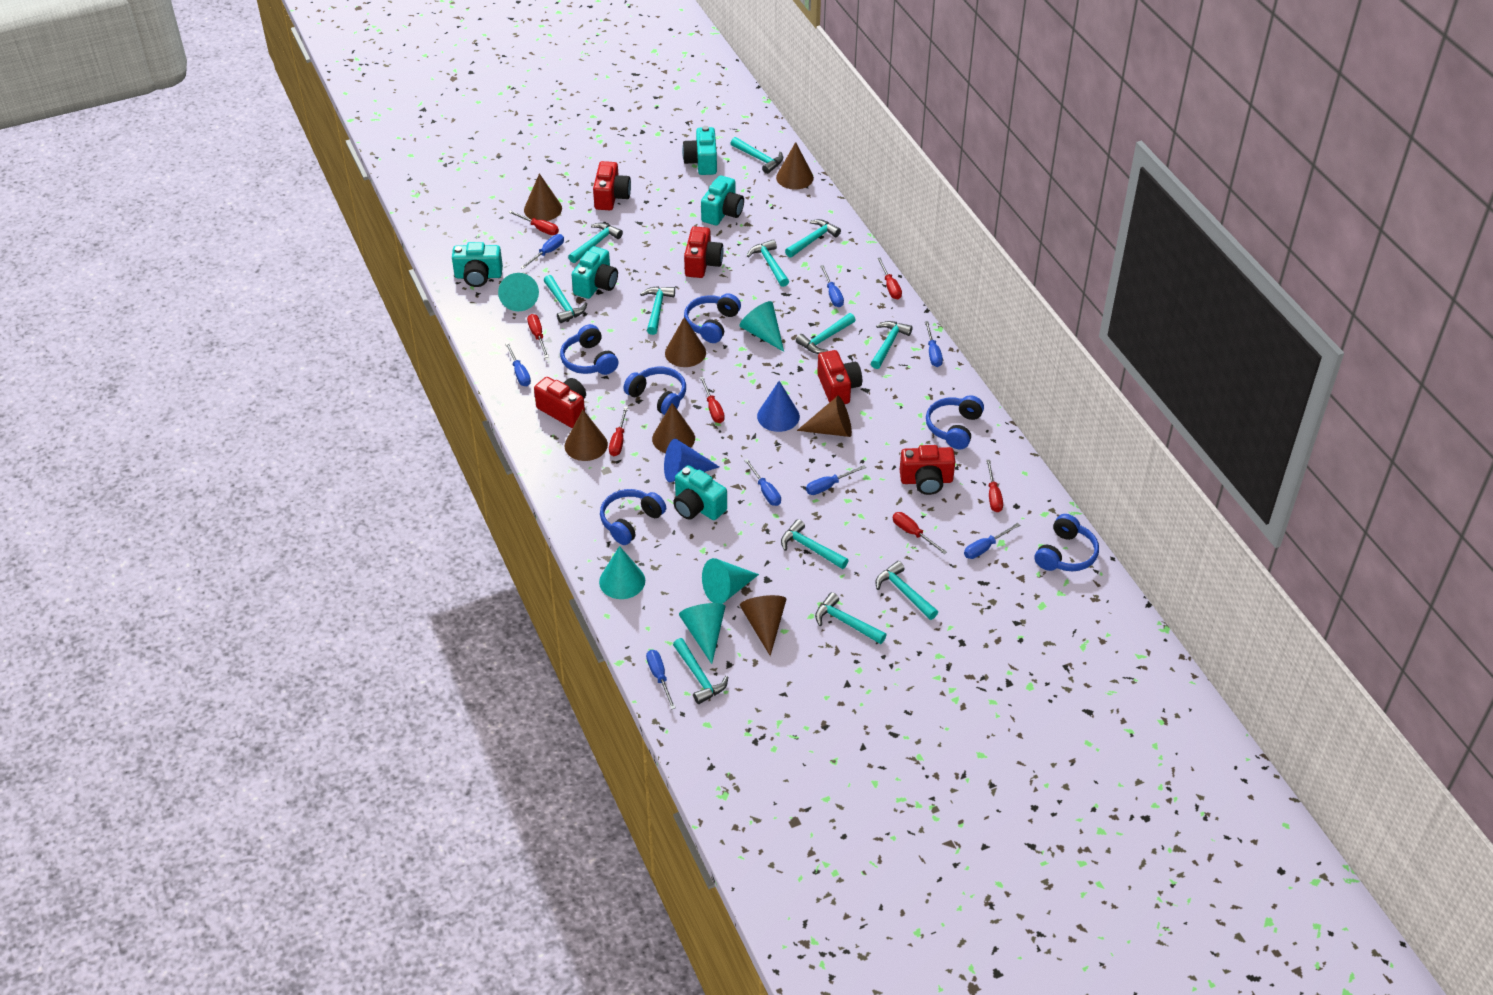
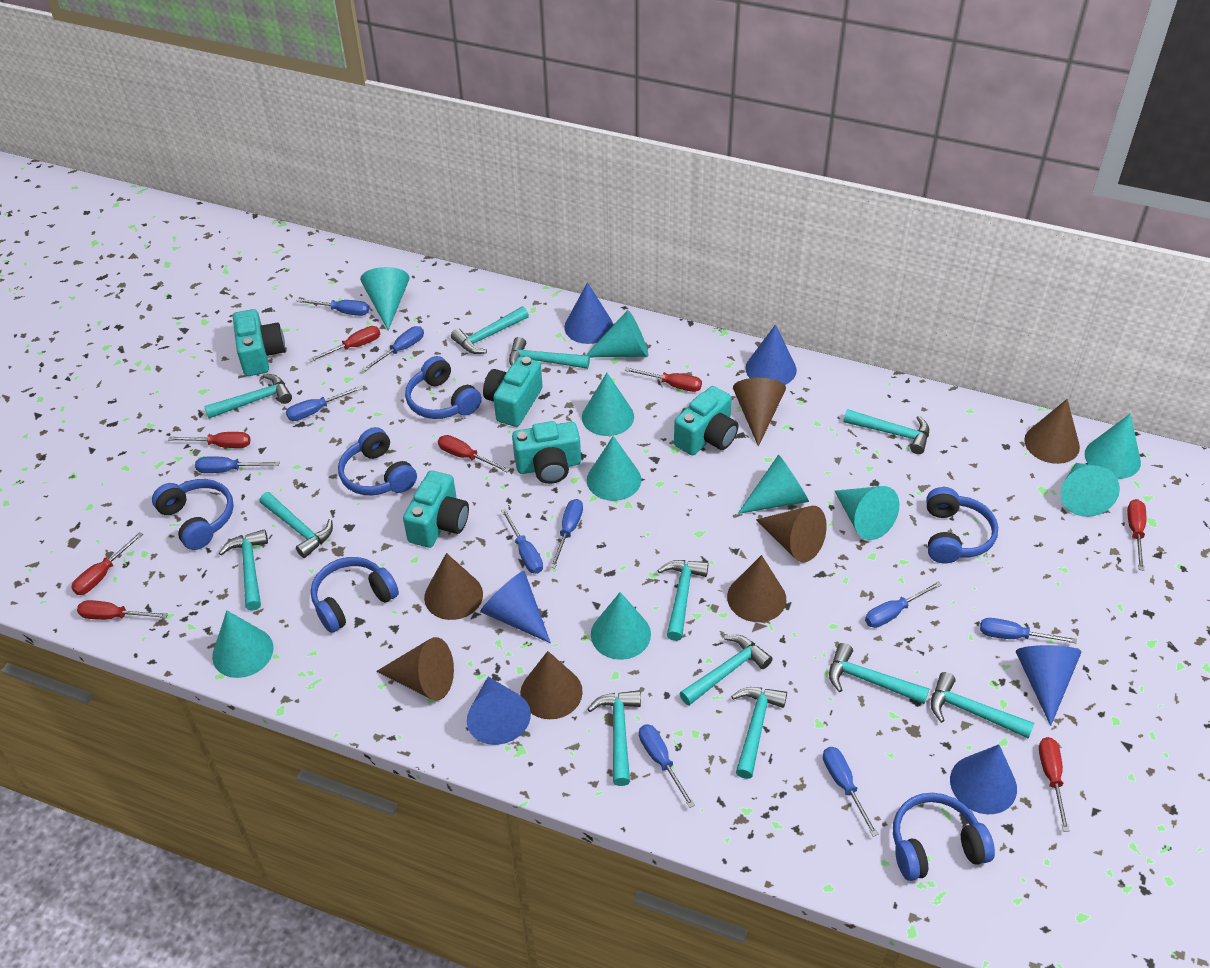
blue cone: 2 -> 6
blue screwdriver: 8 -> 10
red camera: 5 -> 0
red screwdriver: 7 -> 8
turquoise cone: 5 -> 10

